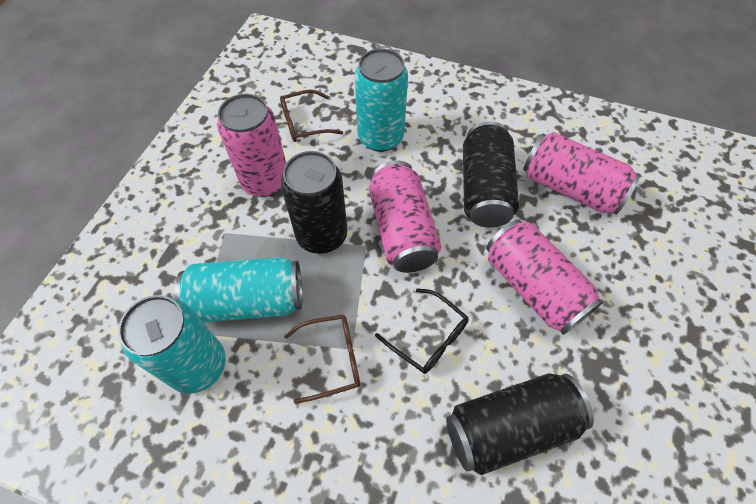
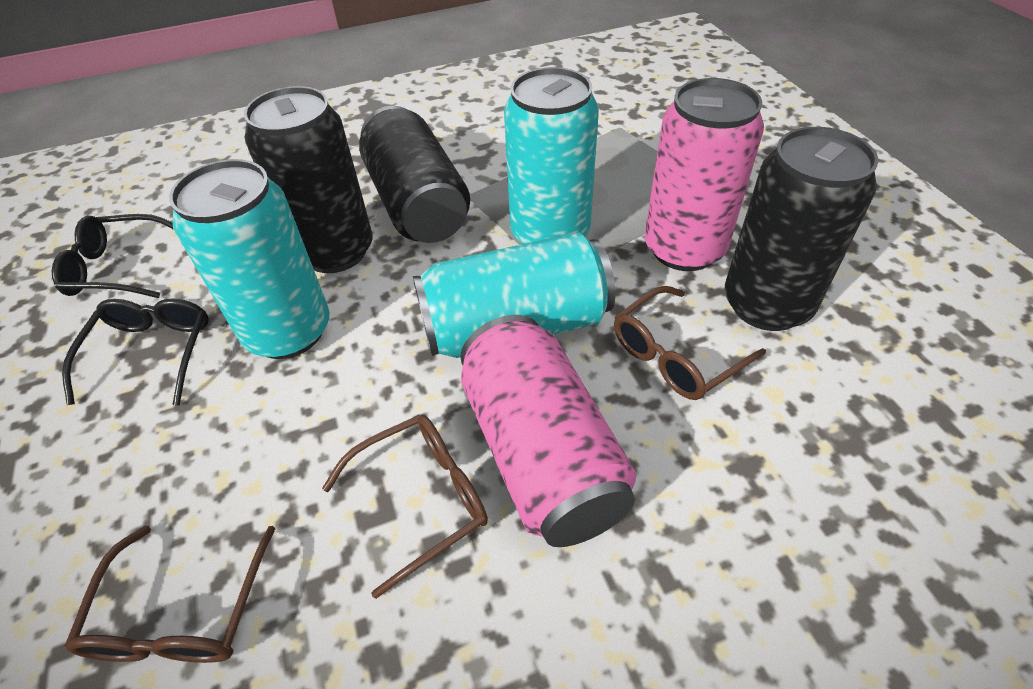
black glasses: 1 -> 2
brown glasses: 2 -> 3
pink can: 4 -> 2

